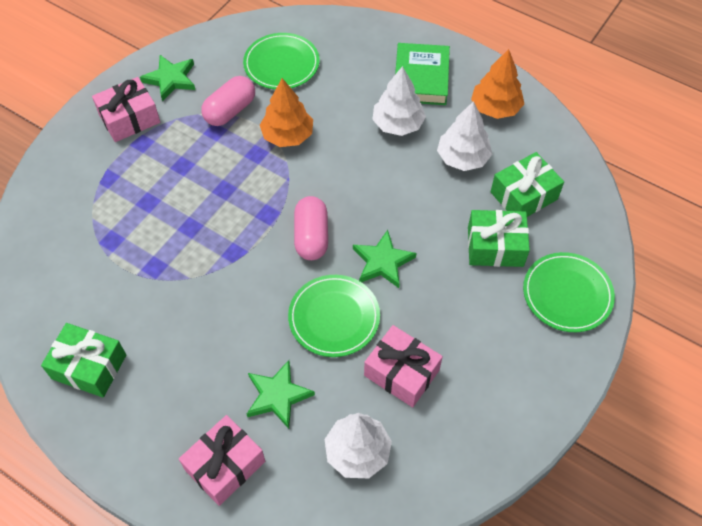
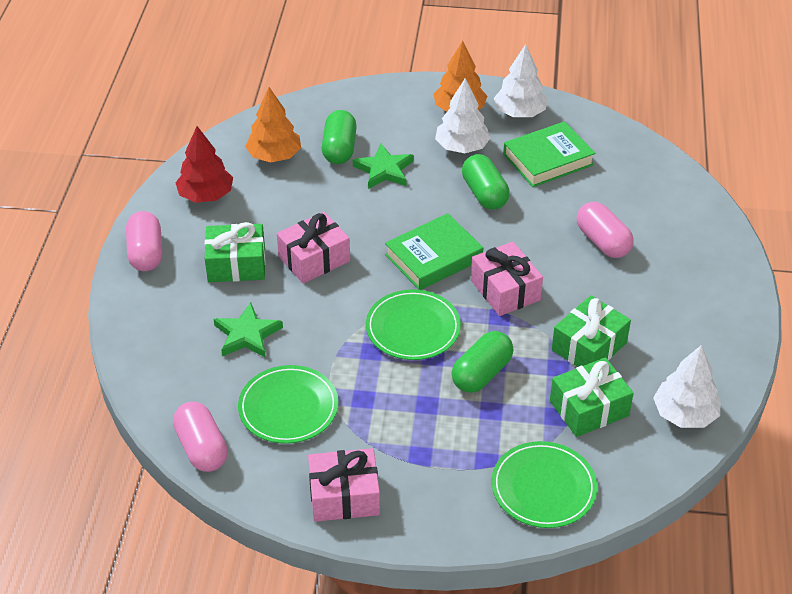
green book: 1 -> 2
green capsule: 0 -> 3
green star: 3 -> 2
pink capsule: 2 -> 3
red tree: 0 -> 1

